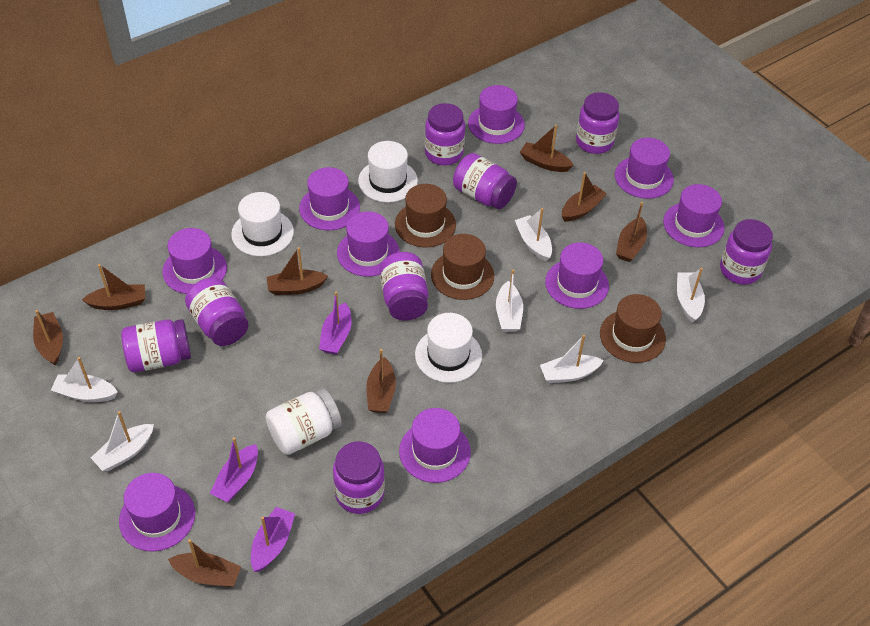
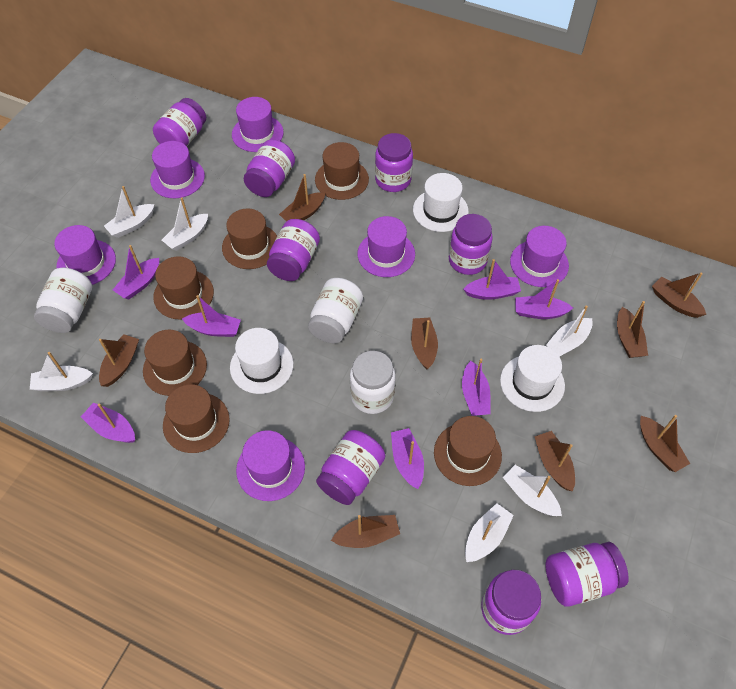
brown hat: 3 -> 6
purple boat: 3 -> 7
purple hat: 9 -> 6
white jar: 1 -> 3

